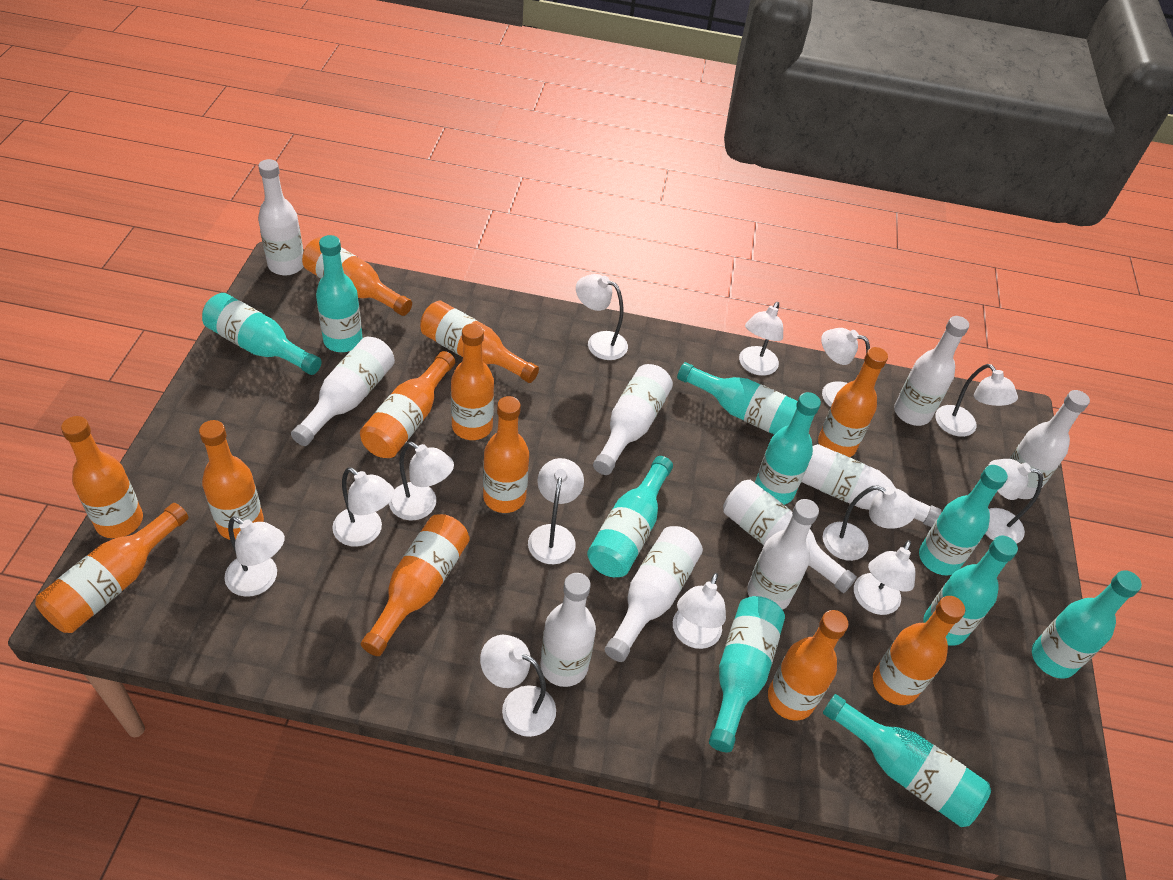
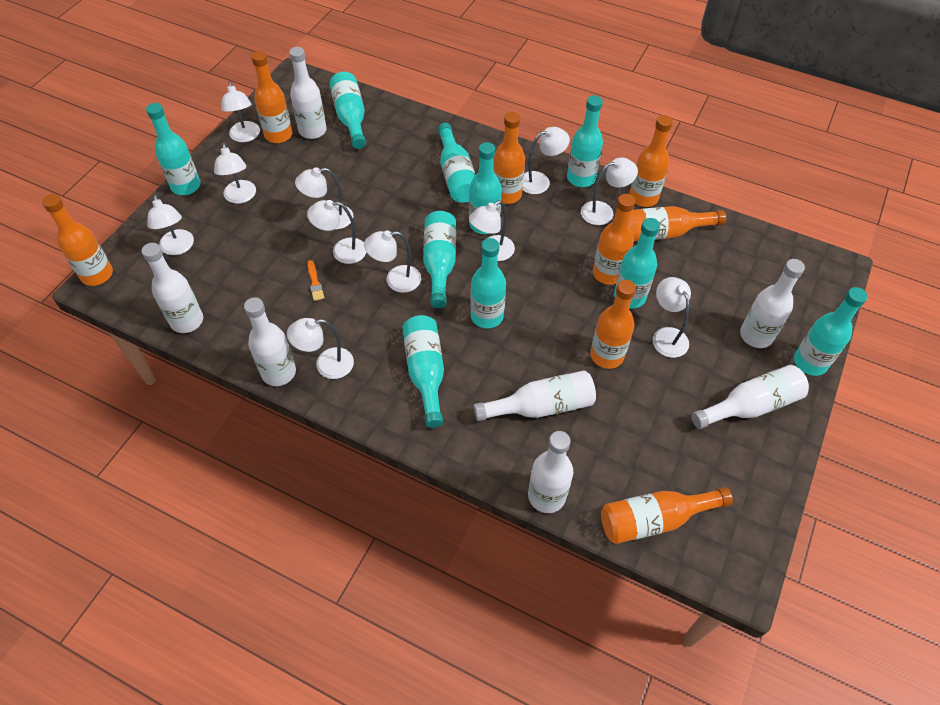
orange bottle: 12 -> 8
orange brush: 0 -> 1
white bottle: 10 -> 7
white lamp: 13 -> 11

